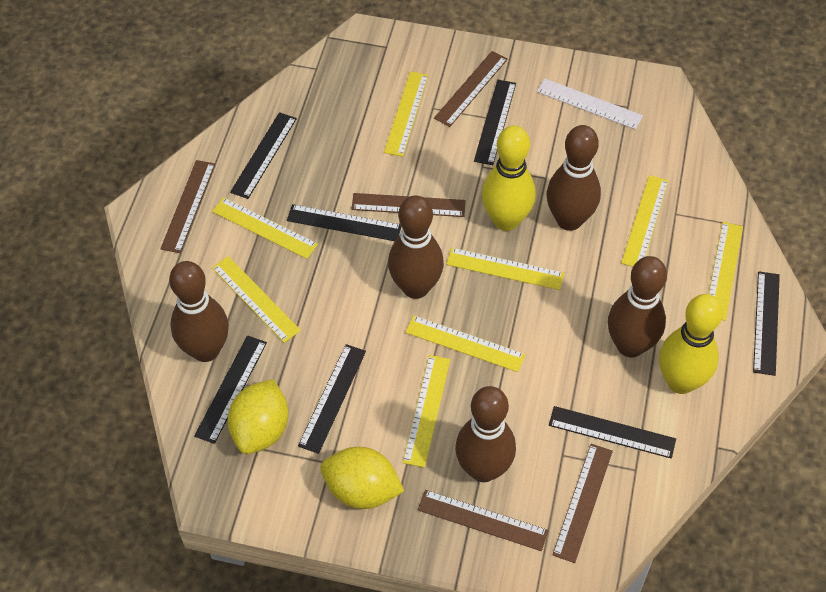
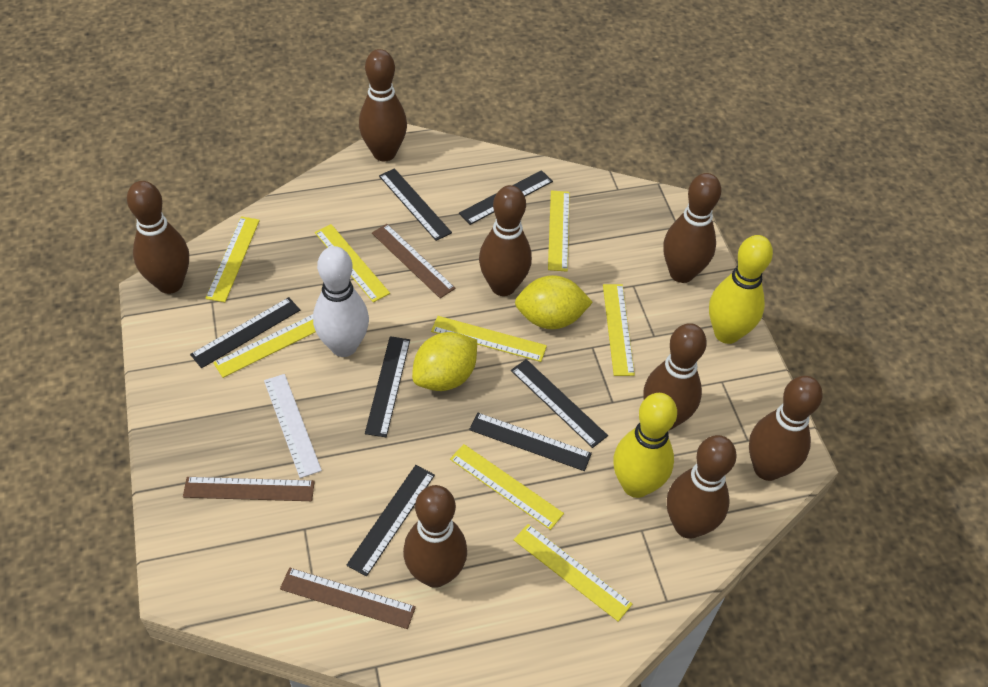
brown bowling pin: 5 -> 8
brown ruler: 5 -> 3
white bowling pin: 0 -> 1

